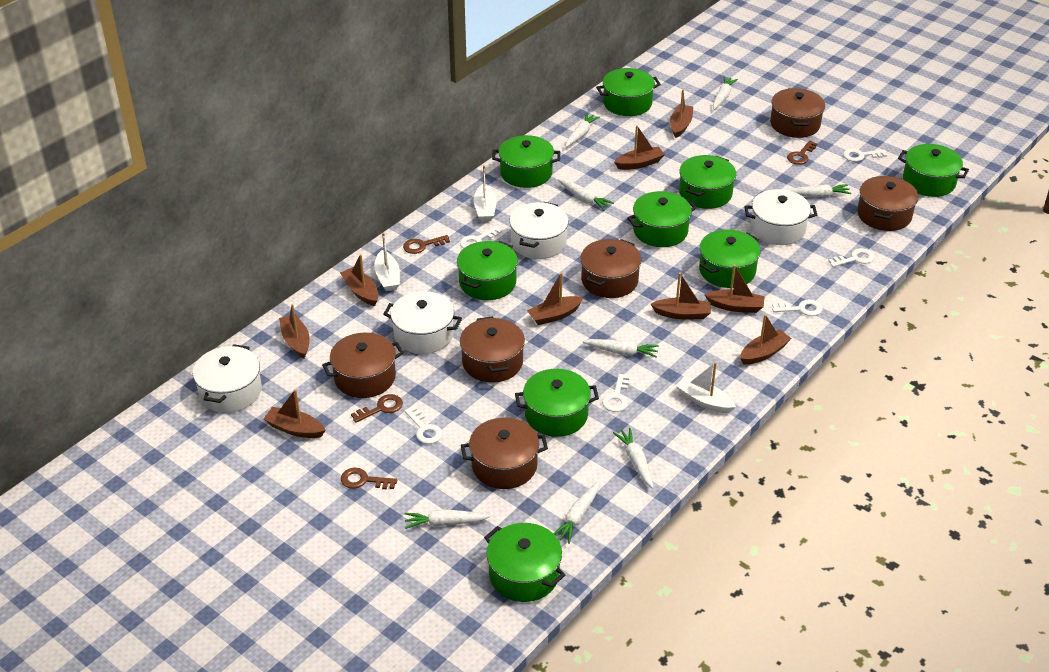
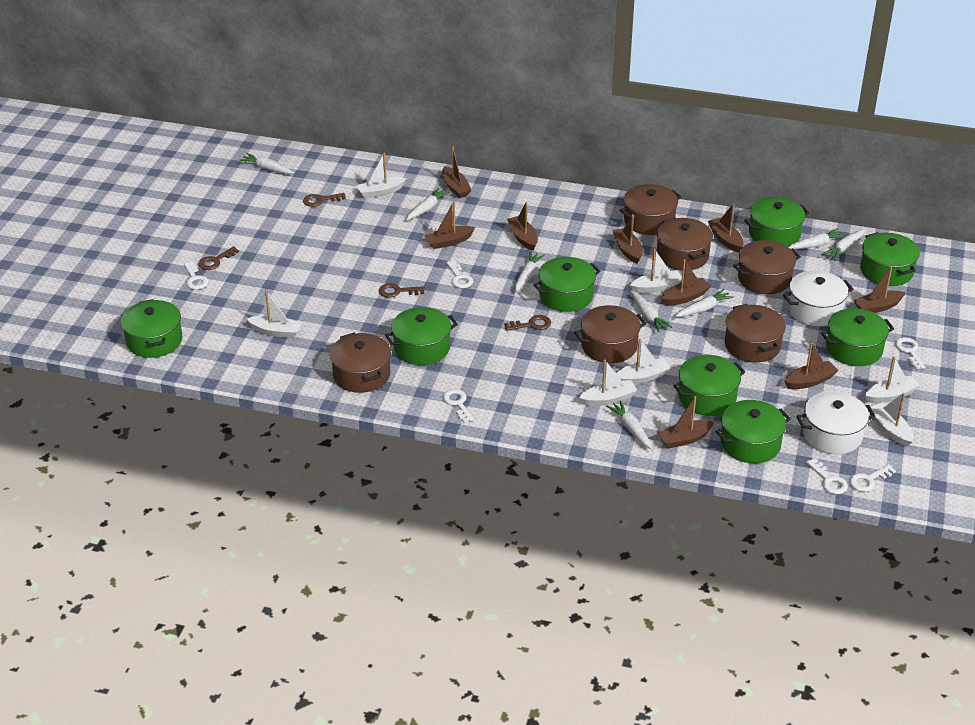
green pot: 9 -> 8
white boat: 3 -> 7
white pot: 4 -> 2

